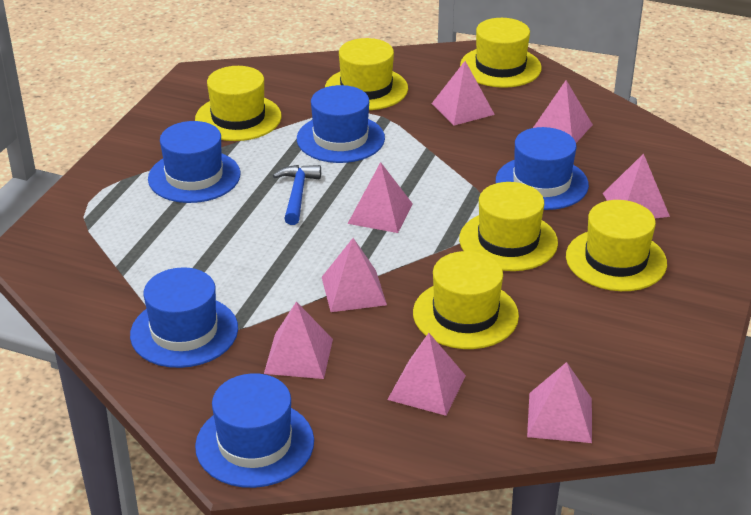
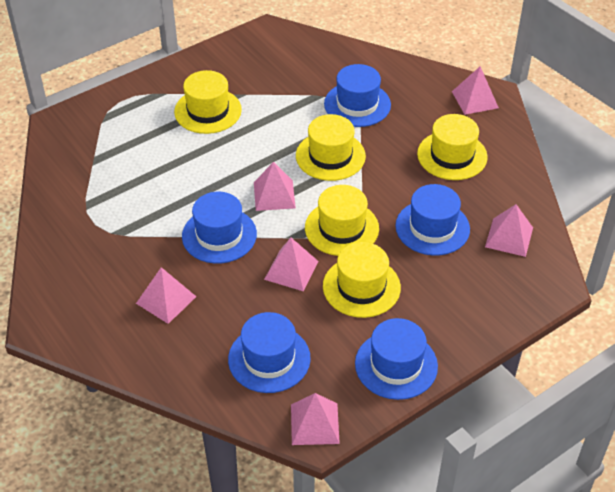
blue hammer: 1 -> 0
pink pyramid: 8 -> 6
yellow hat: 6 -> 5

